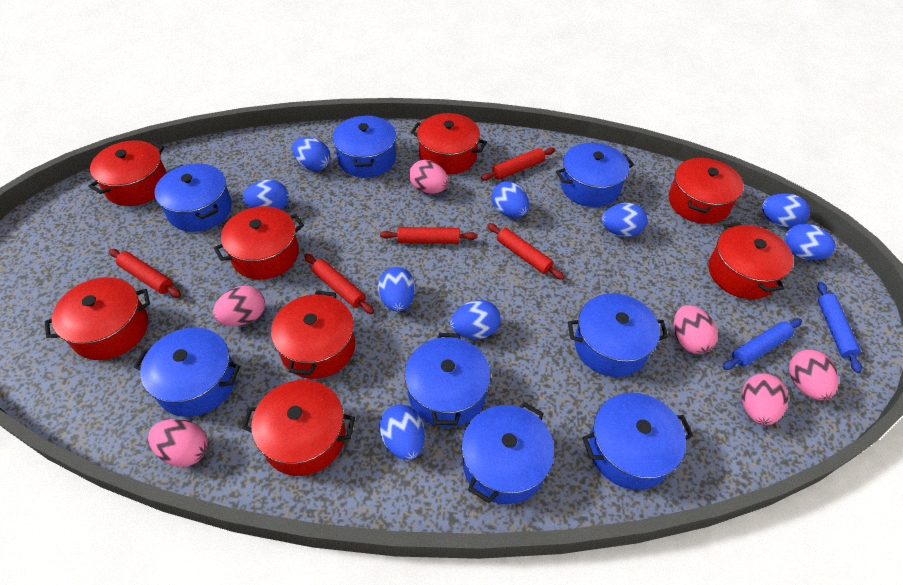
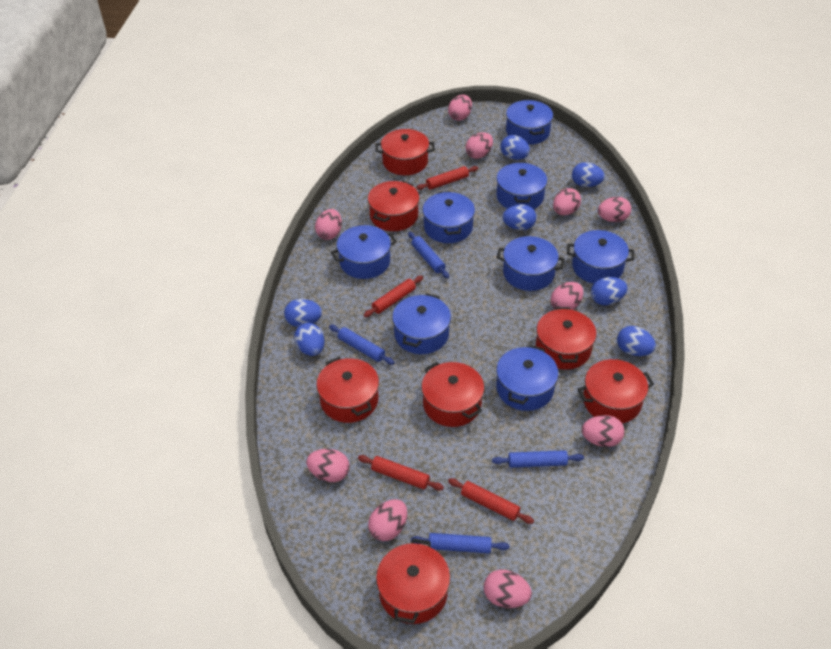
blue egg: 9 -> 7
blue rolling pin: 2 -> 4
pink egg: 6 -> 10
red pot: 8 -> 7
red rolling pin: 5 -> 4

